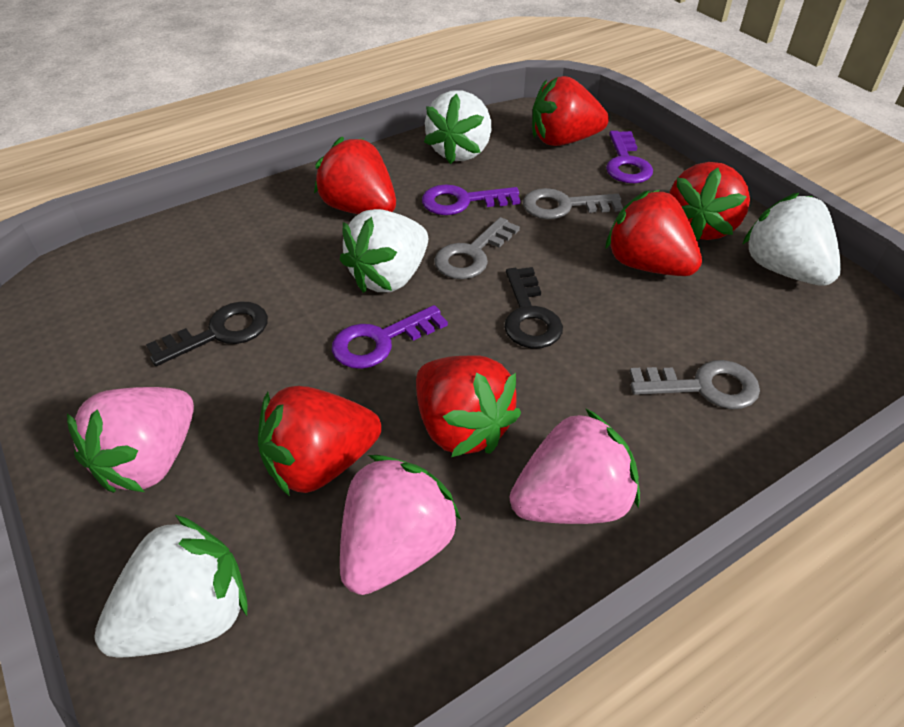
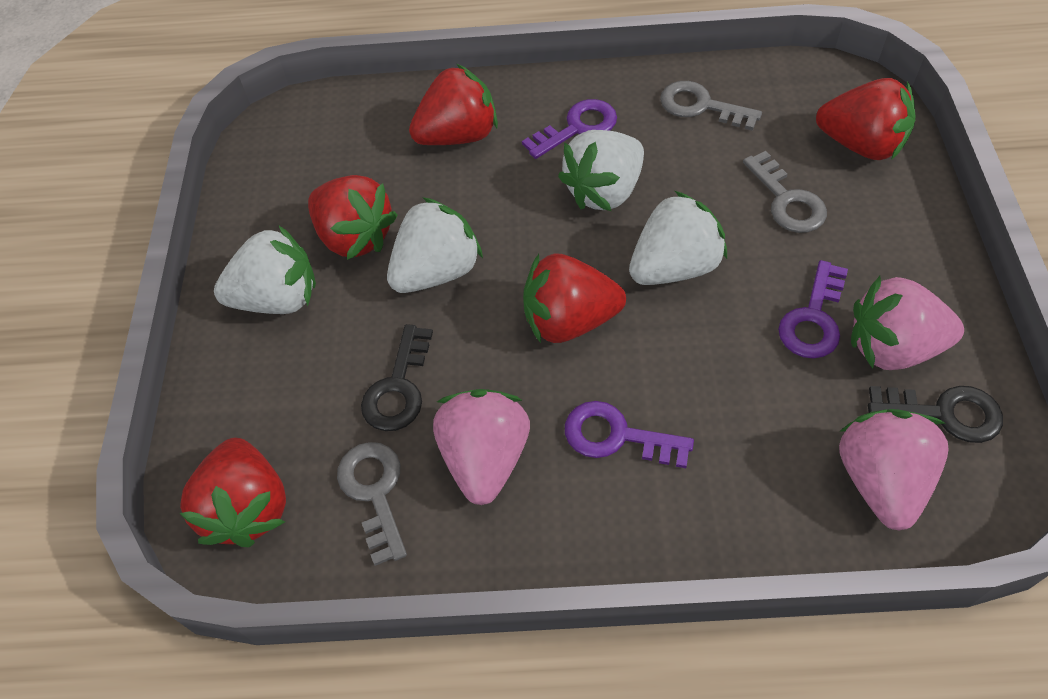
red strawberry: 6 -> 5

